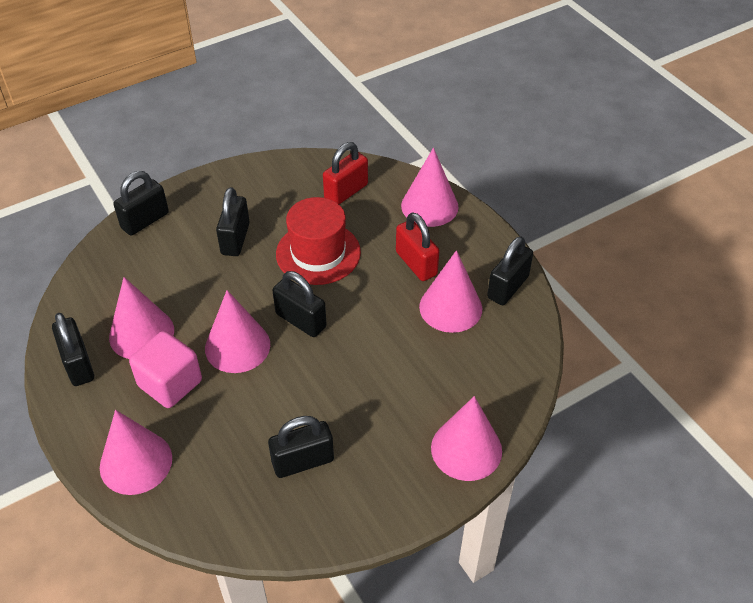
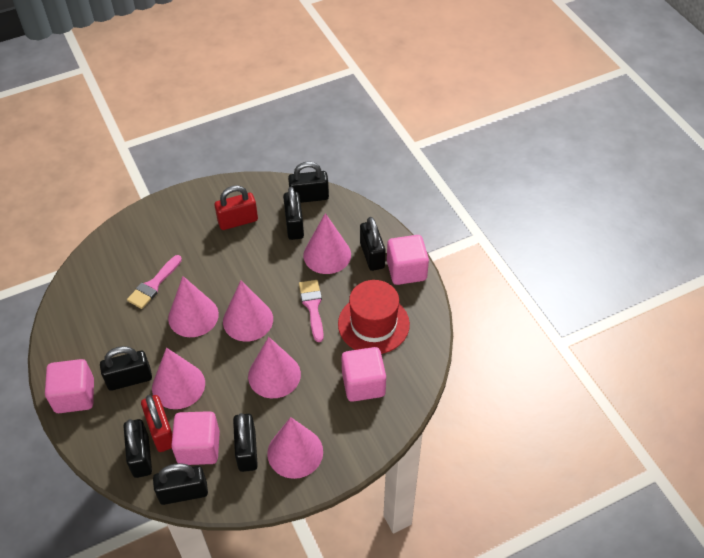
black padlock: 6 -> 7
pink brush: 0 -> 2
pink cube: 1 -> 4

